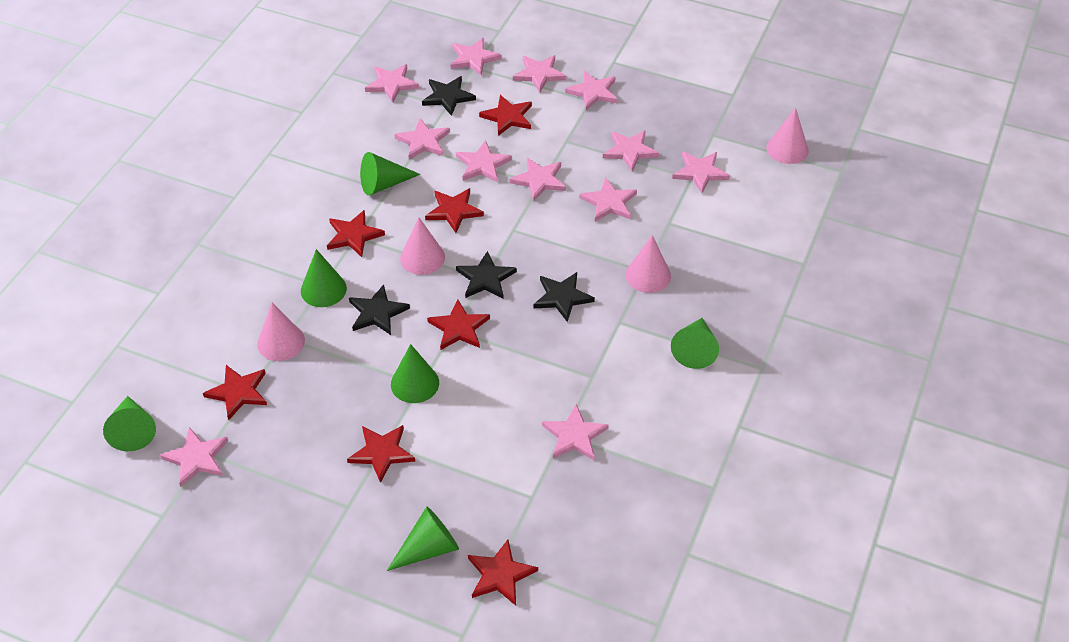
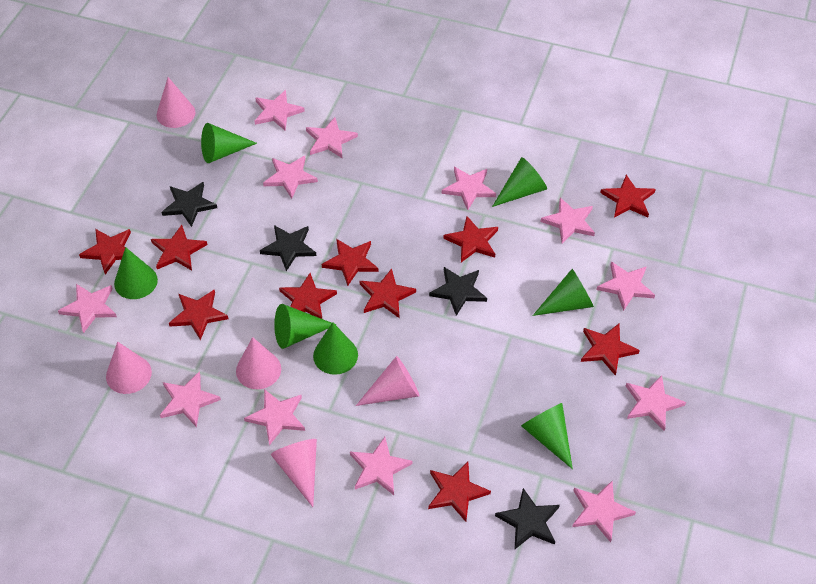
green cone: 6 -> 7
pink cone: 4 -> 5
red star: 7 -> 10

